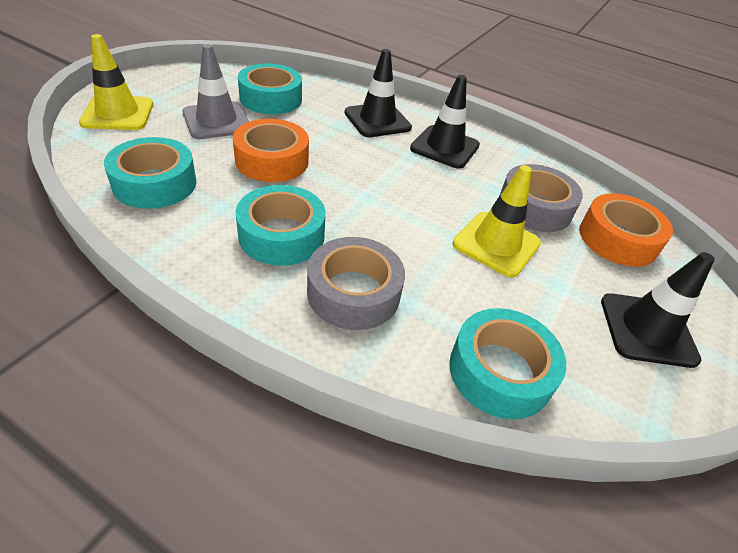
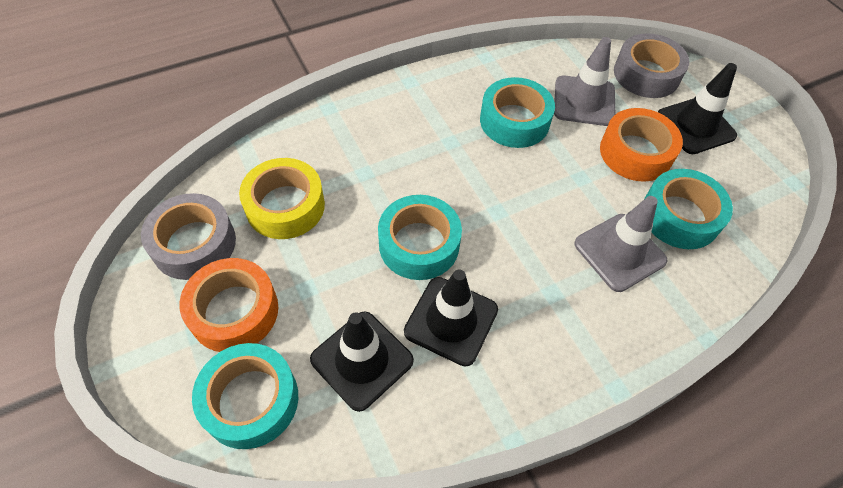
grey traffic cone: 1 -> 2
yellow tape: 0 -> 1
yellow traffic cone: 2 -> 0

